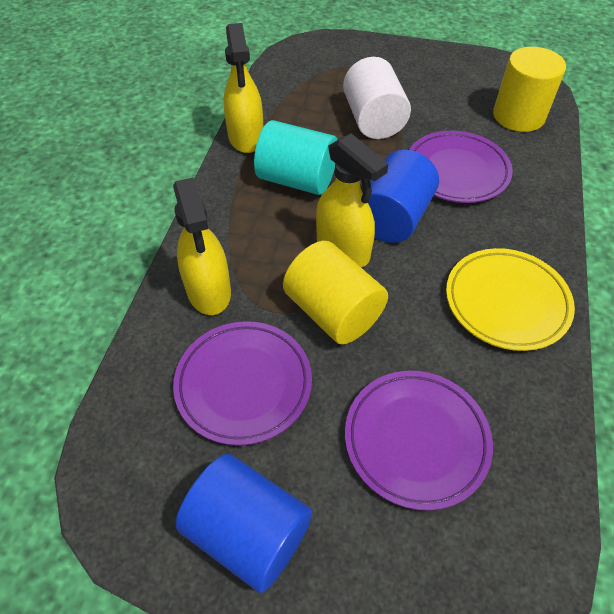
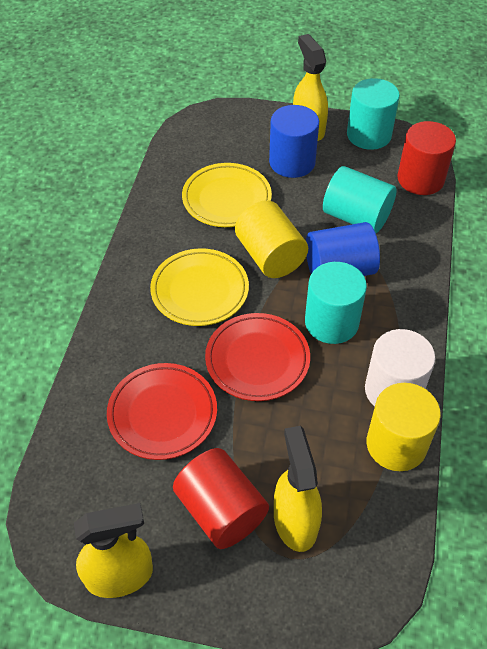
purple plate: 3 -> 0
red cylinder: 0 -> 2
red plate: 0 -> 2
turquoise cylinder: 1 -> 3
yellow plate: 1 -> 2

